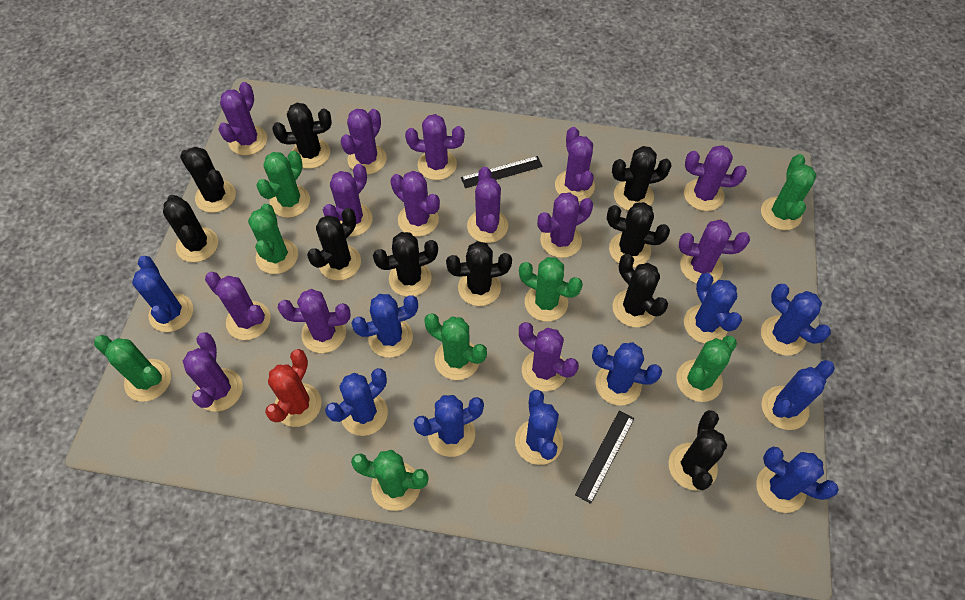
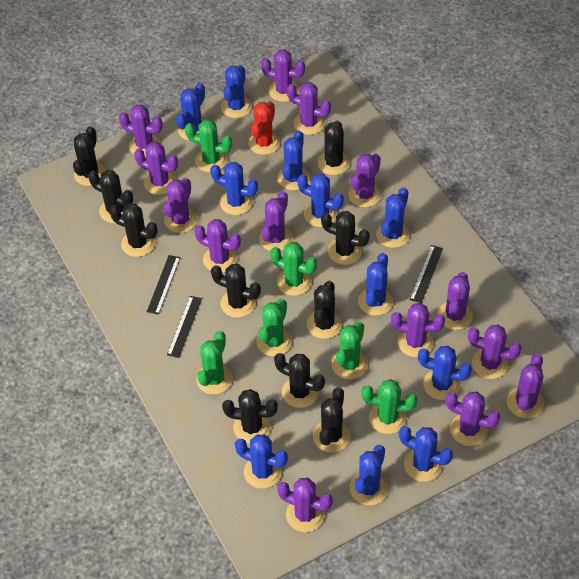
black ruler: 2 -> 3
blue cactus: 10 -> 11
green cactus: 8 -> 6

